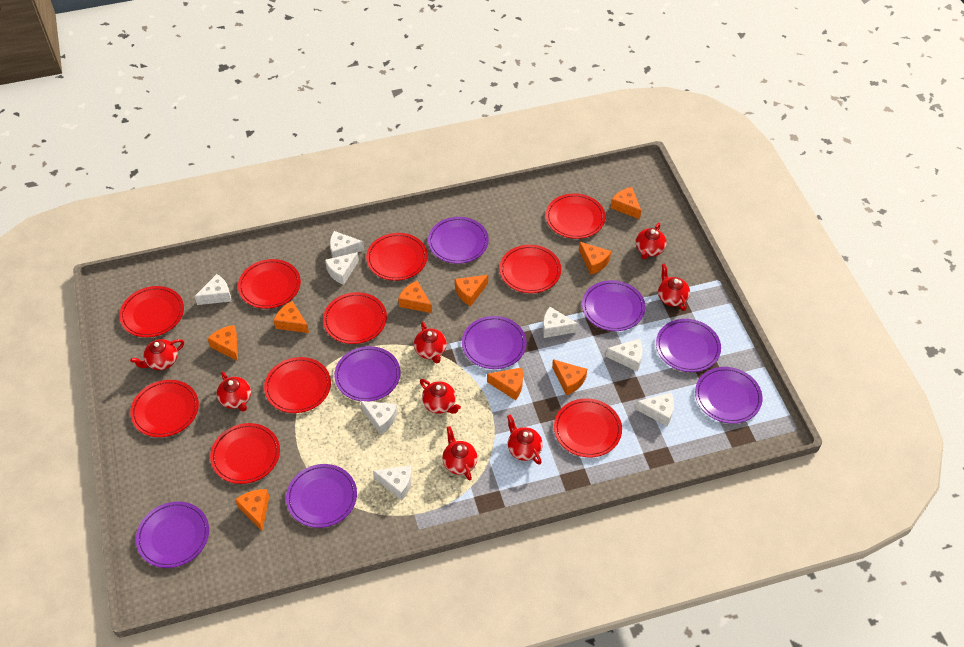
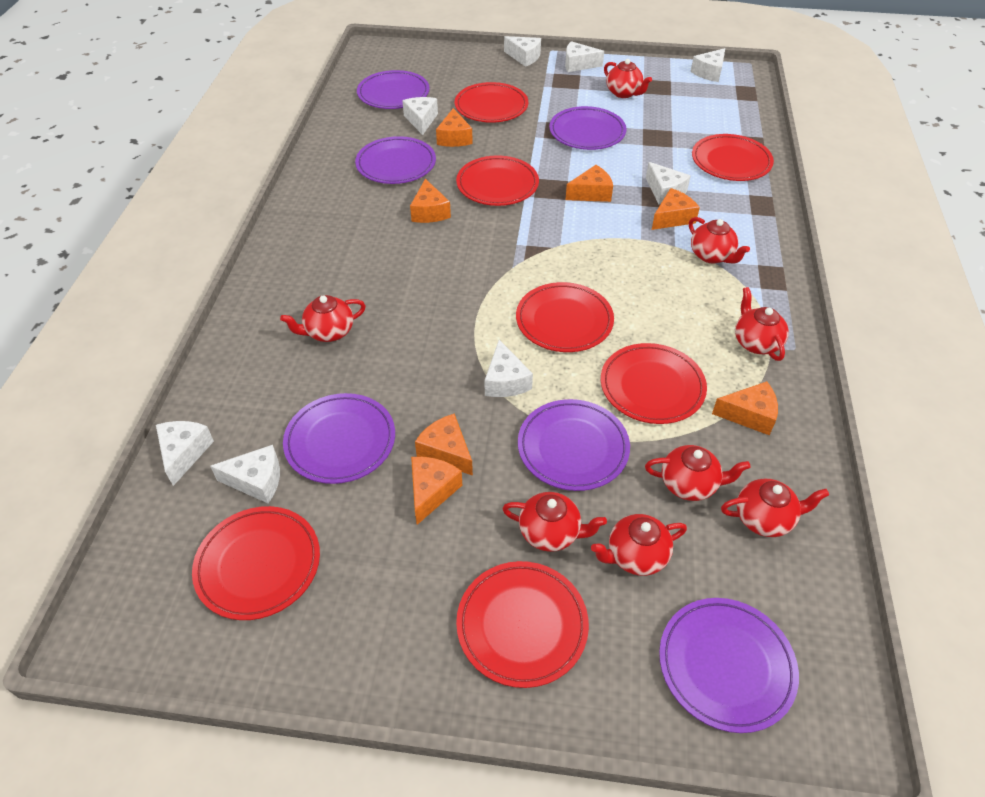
orange cheese: 9 -> 7
purple plate: 8 -> 6
red plate: 10 -> 7

